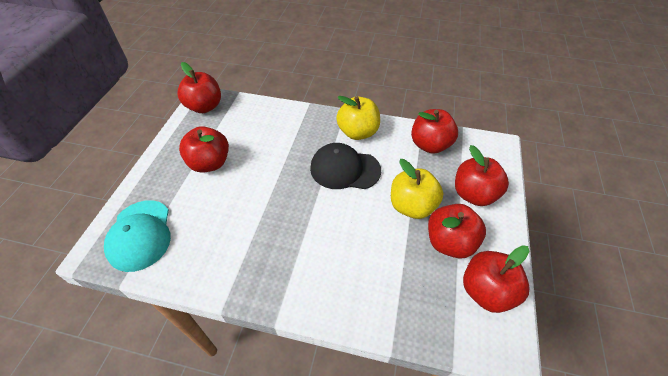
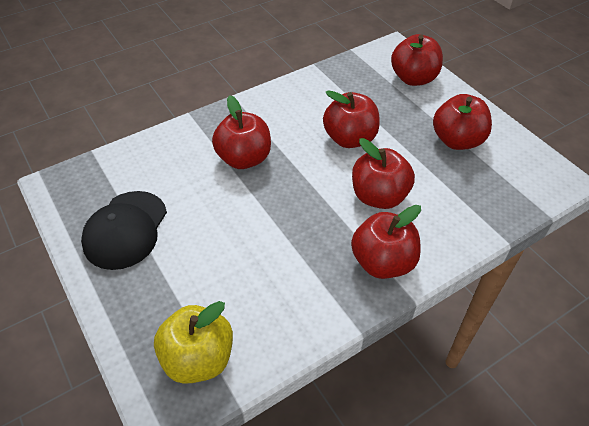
turquoise cap: 1 -> 0
yellow apple: 2 -> 1

